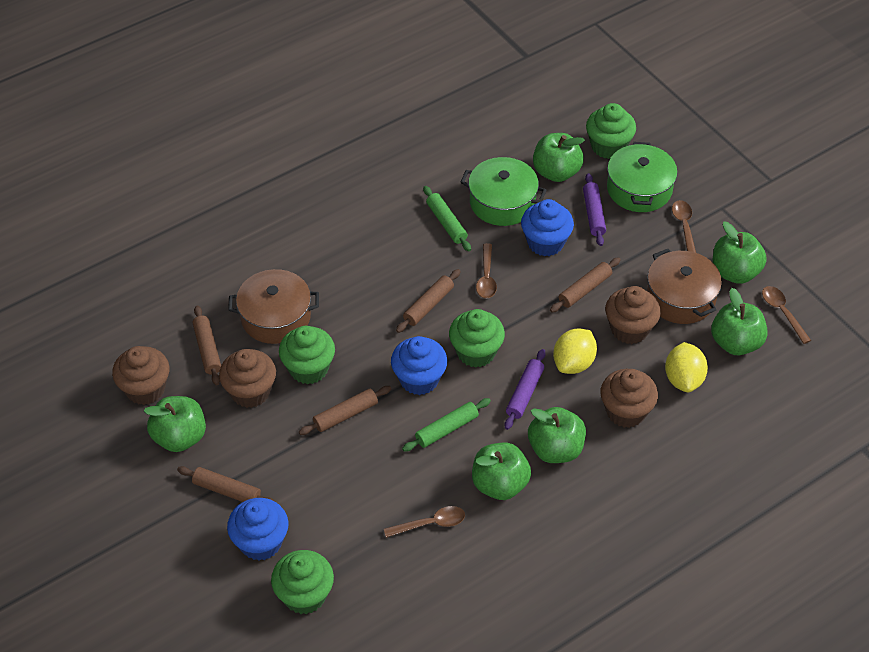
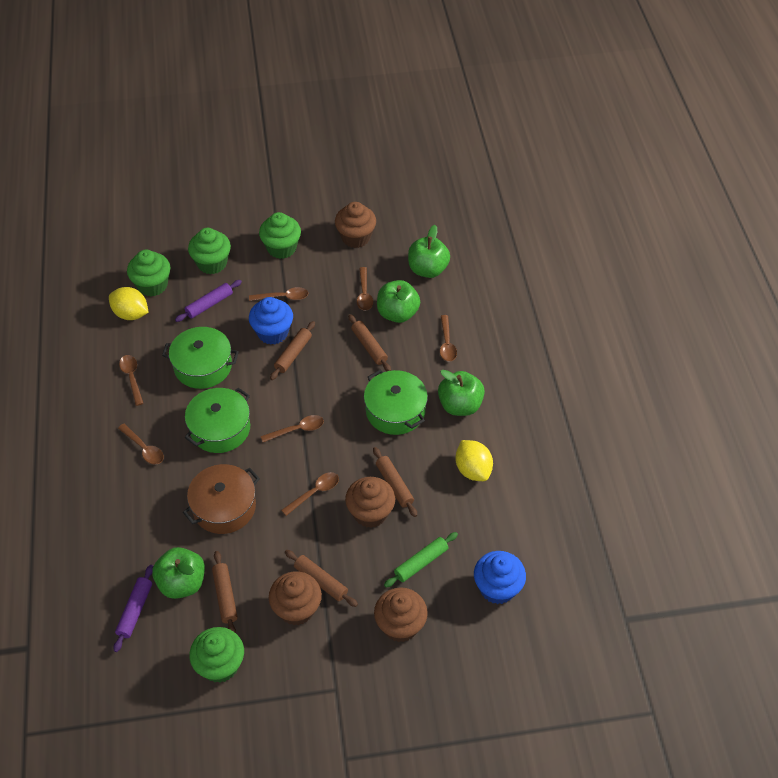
blue cupcake: 3 -> 2
brown pot: 2 -> 1
brown spoon: 4 -> 7
green apple: 6 -> 4
green pot: 2 -> 3
green rolling pin: 2 -> 1

